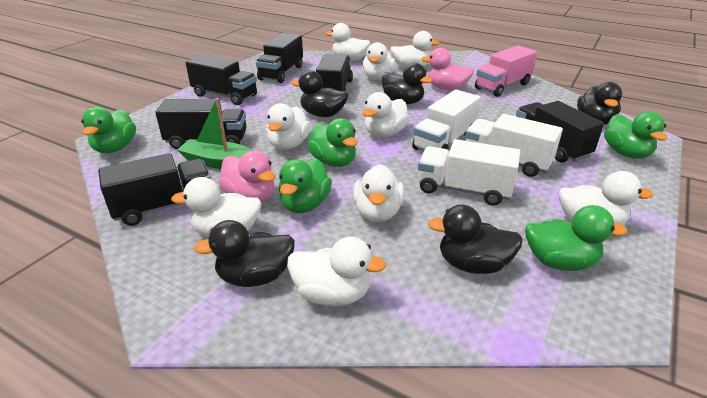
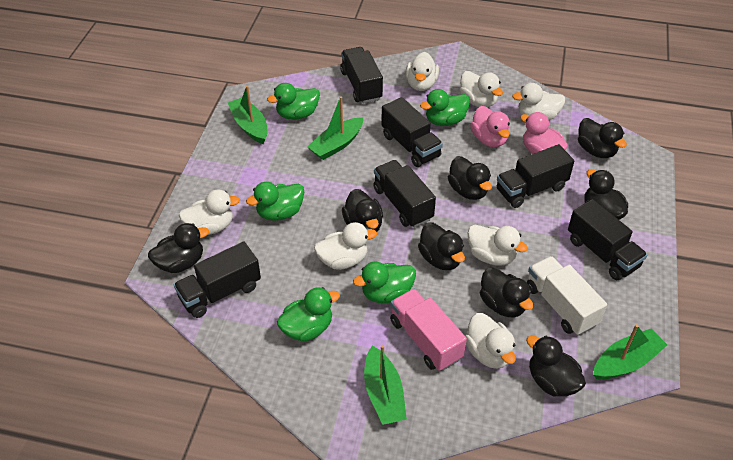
black duck: 5 -> 8
green boat: 1 -> 4
white duck: 9 -> 7
white truck: 3 -> 1

